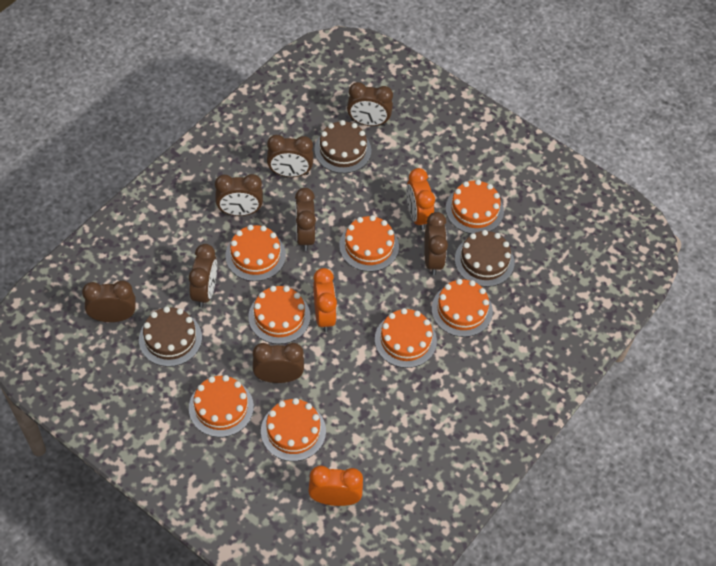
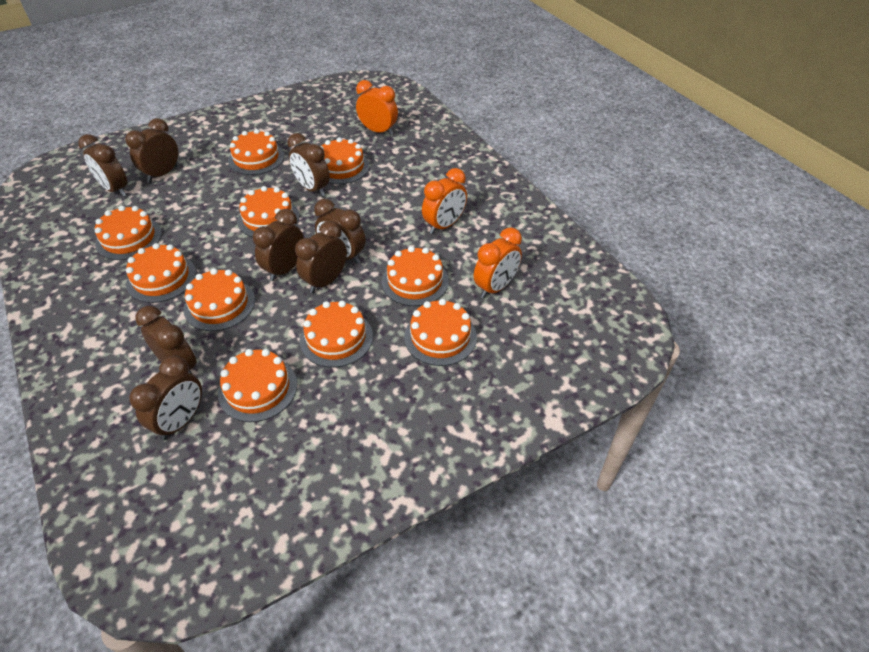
brown cake: 3 -> 0
orange cake: 8 -> 10

